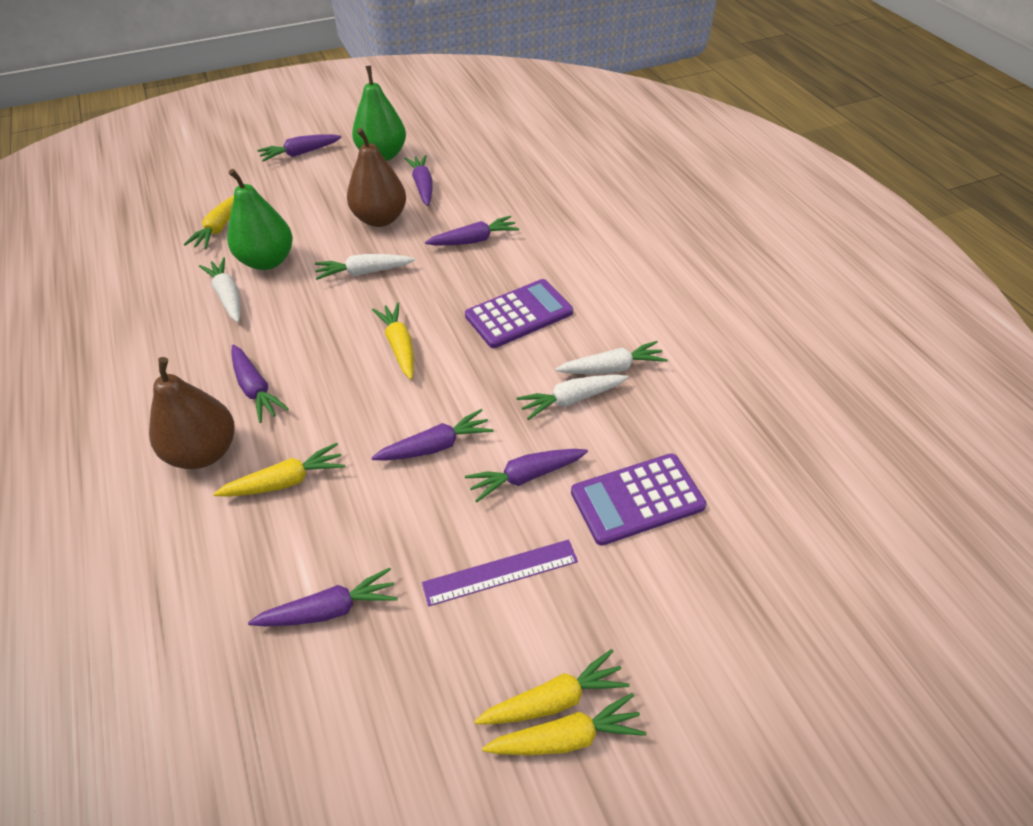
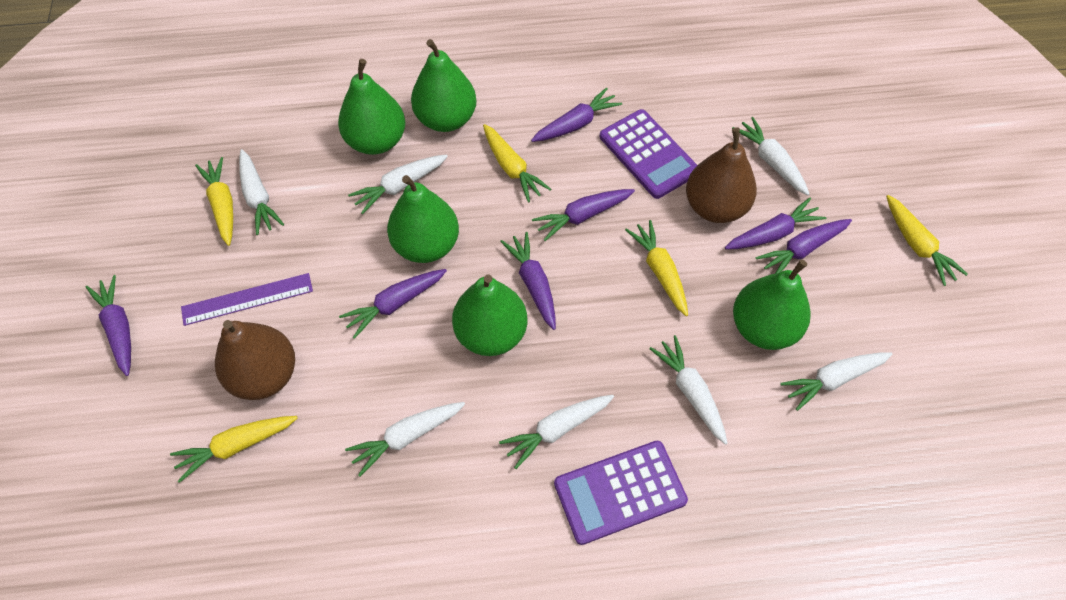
green pear: 2 -> 5
white carrot: 4 -> 7

